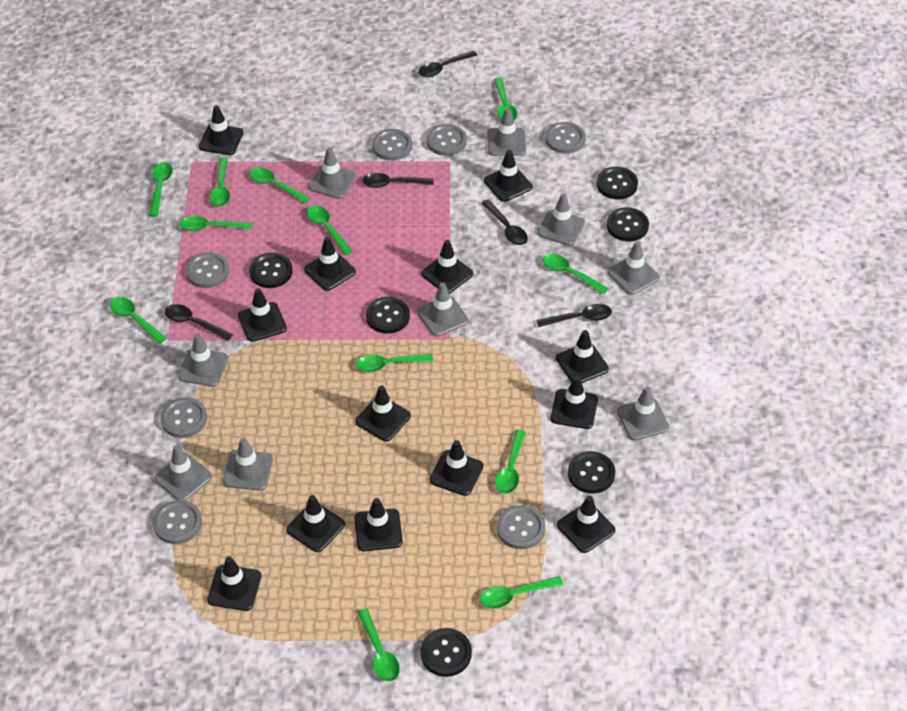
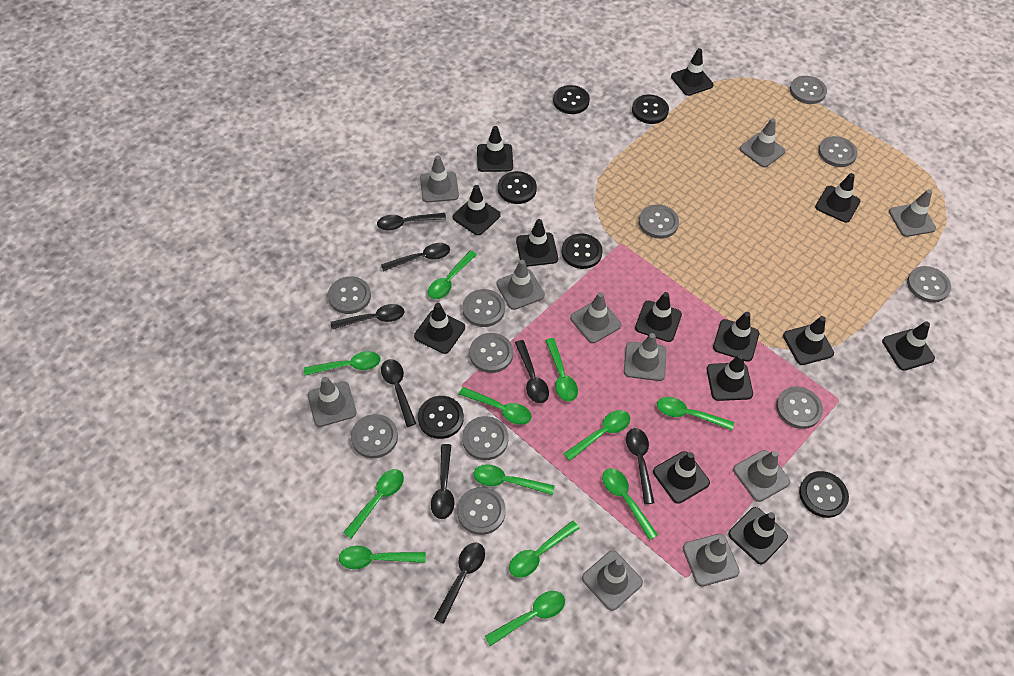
black spoon: 5 -> 8
grey button: 7 -> 11
grey traffic cone: 9 -> 10

